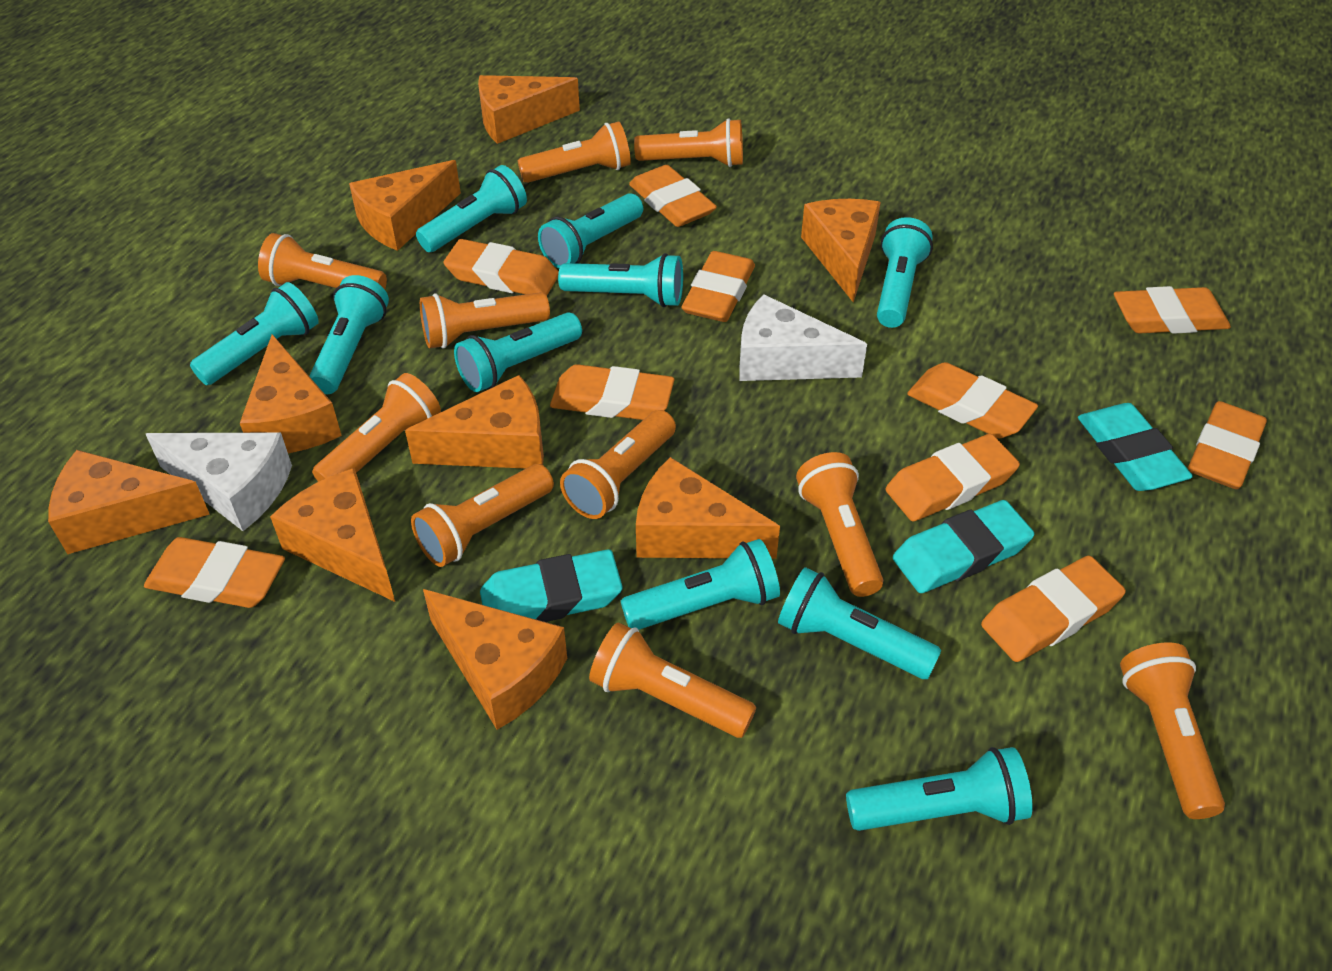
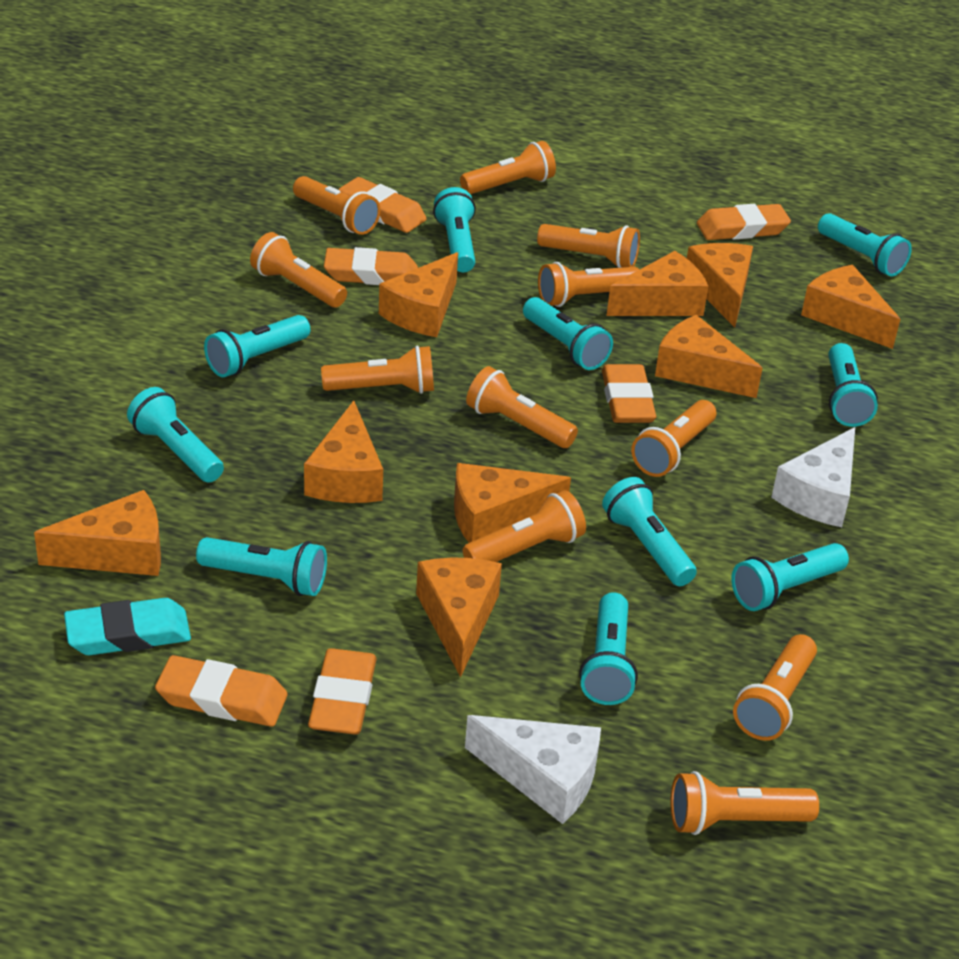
orange eraser: 10 -> 6
orange flashlight: 10 -> 11
turquoise eraser: 3 -> 1

